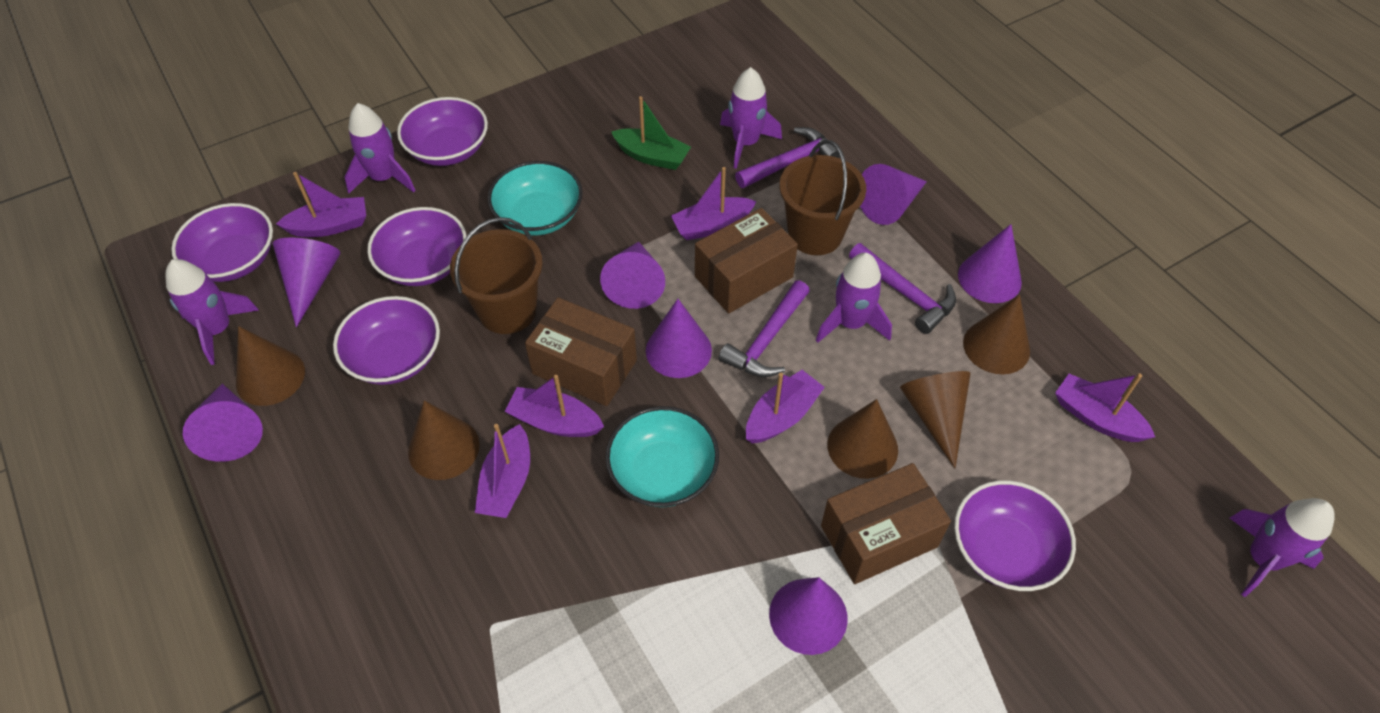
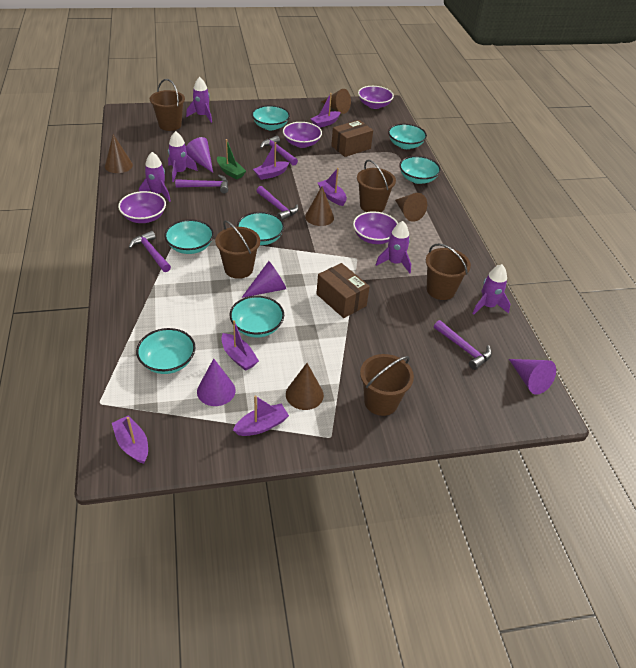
brown box: 3 -> 2
brown bucket: 2 -> 5
purple bowl: 5 -> 4
purple cone: 7 -> 4
purple hammer: 3 -> 5
turquoise bowl: 2 -> 7

